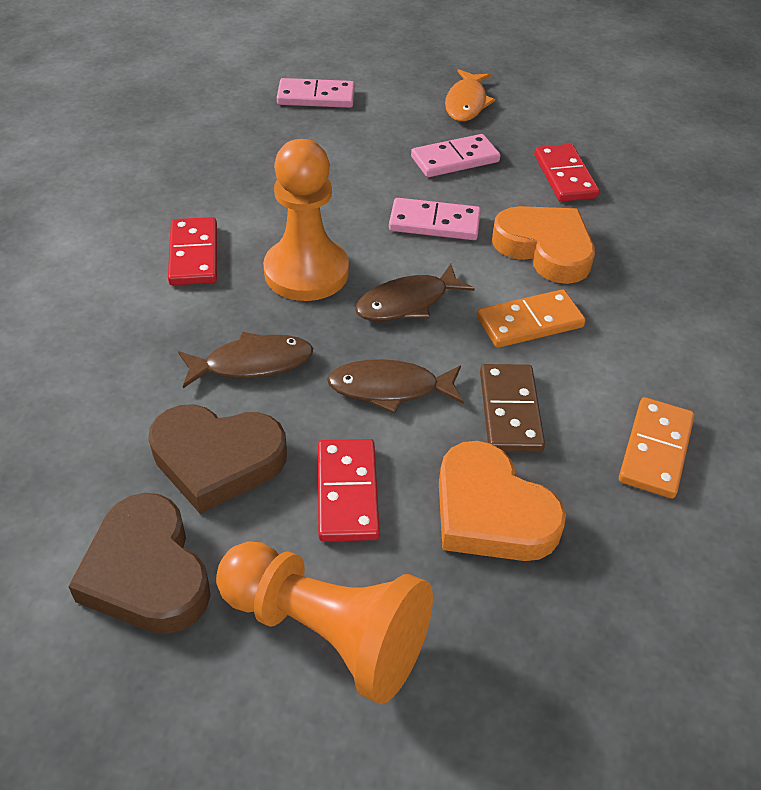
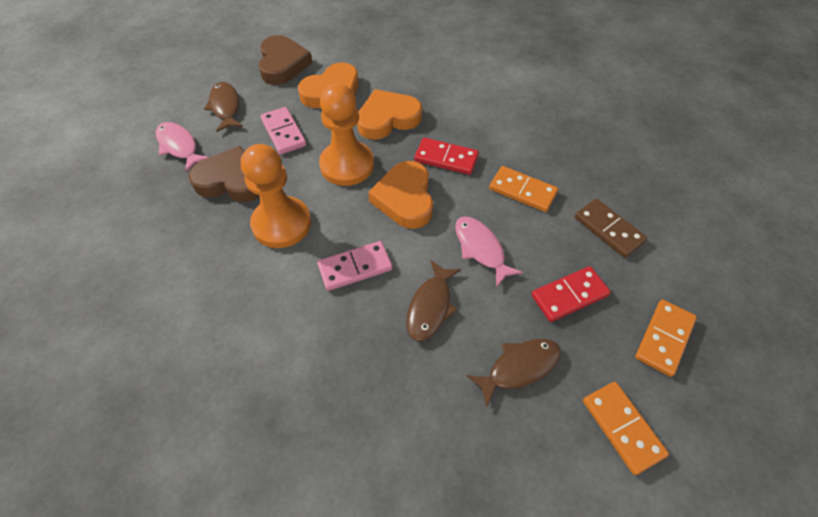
orange domino: 2 -> 3
orange fish: 1 -> 0
orange heart: 2 -> 3
pink domino: 3 -> 2
pink fish: 0 -> 2
red domino: 3 -> 2

